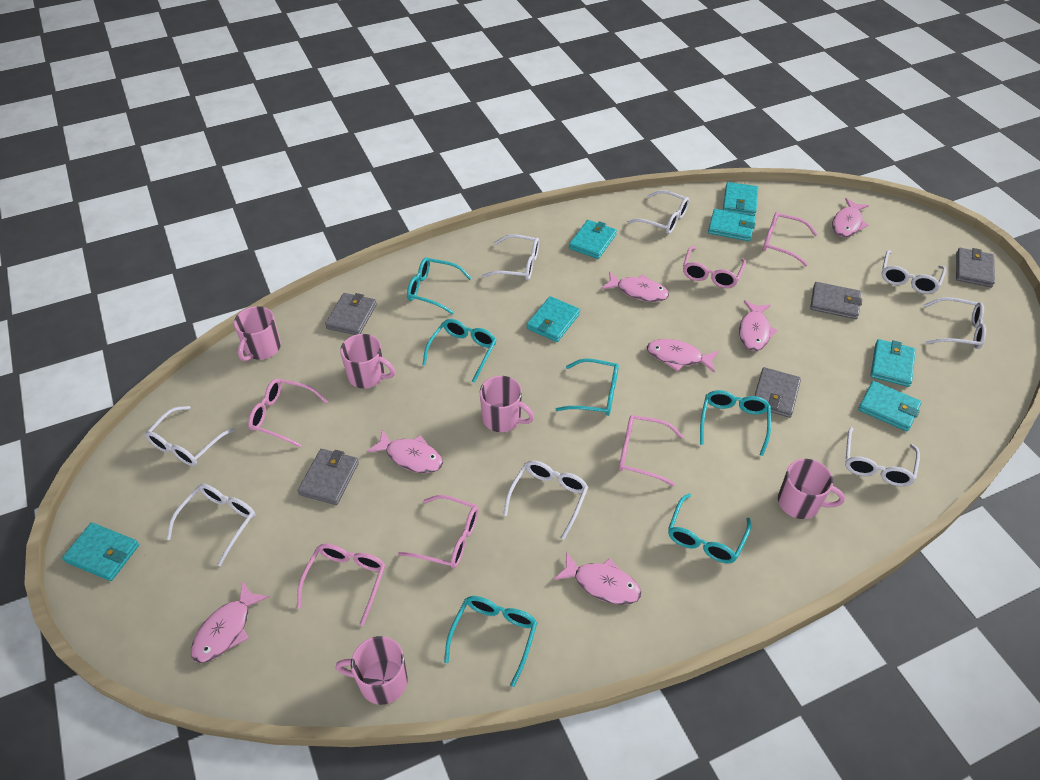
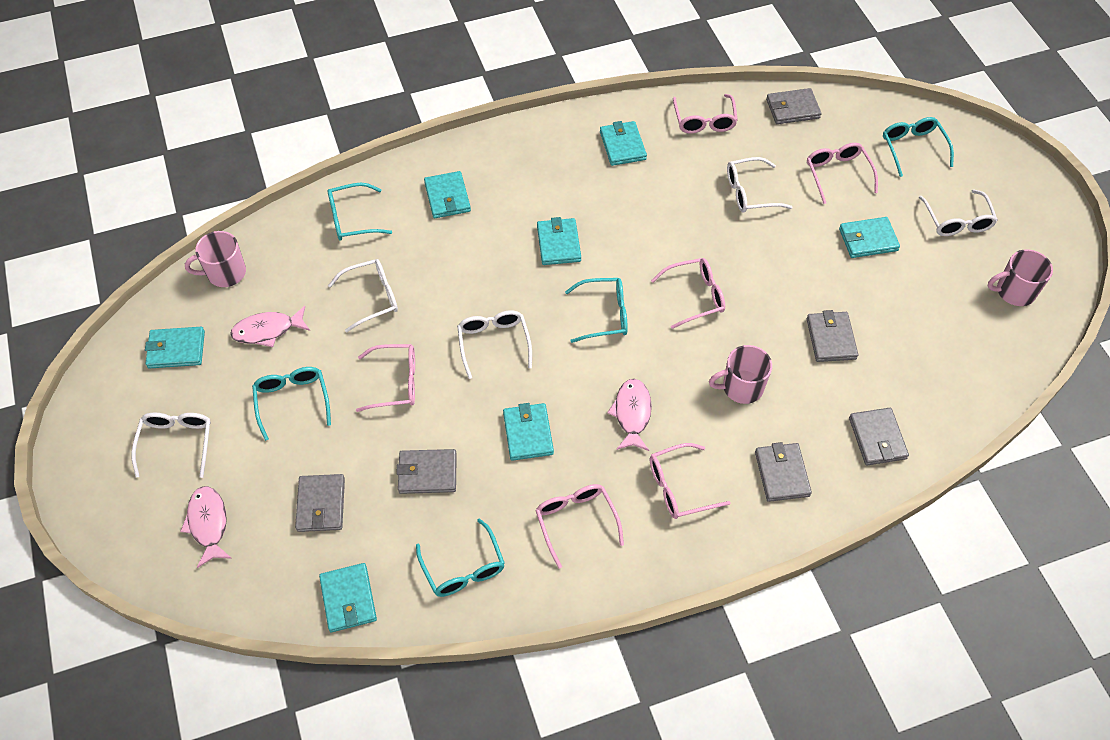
grey wallet: 5 -> 6
pink fish: 7 -> 3
pink mug: 5 -> 3
turquoise glasses: 6 -> 5
white glasses: 8 -> 5

